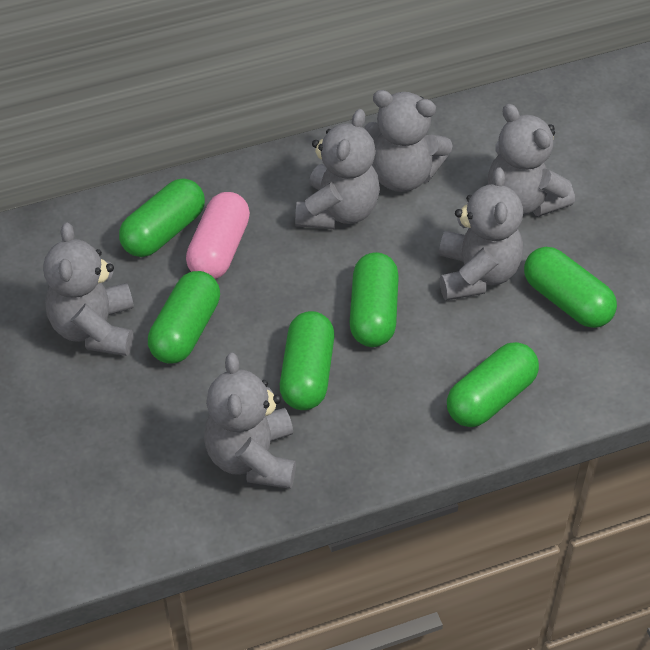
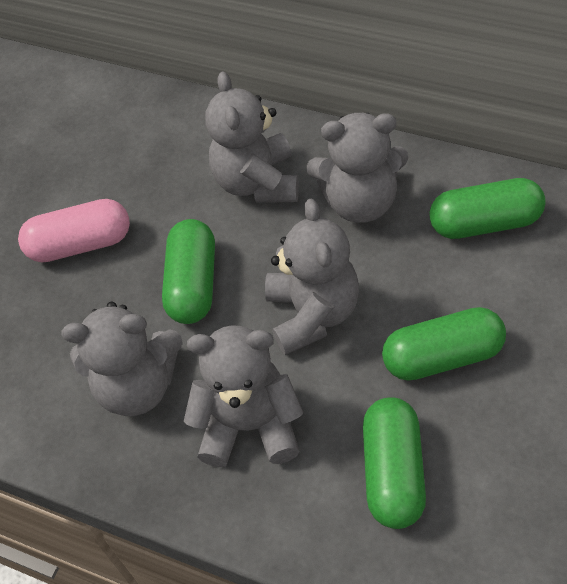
green capsule: 6 -> 4
grey teddy bear: 6 -> 5

